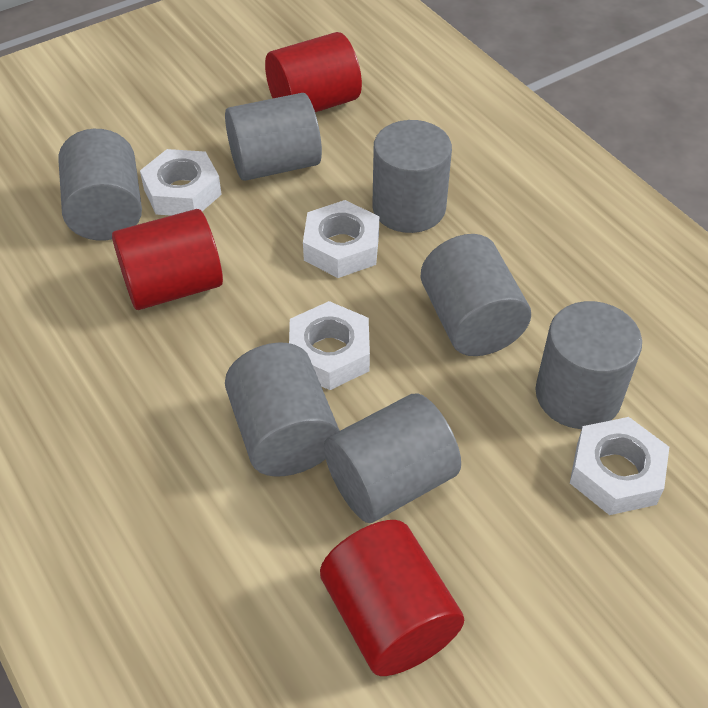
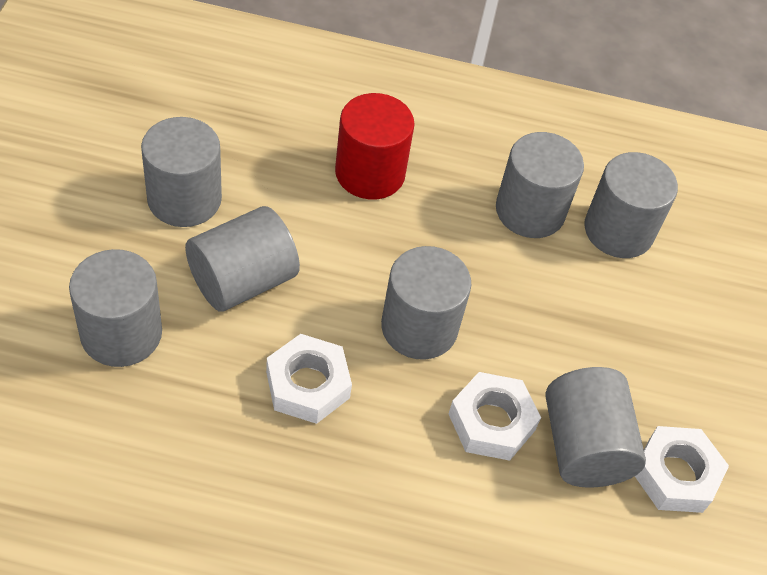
red cylinder: 3 -> 1
white nut: 4 -> 3

